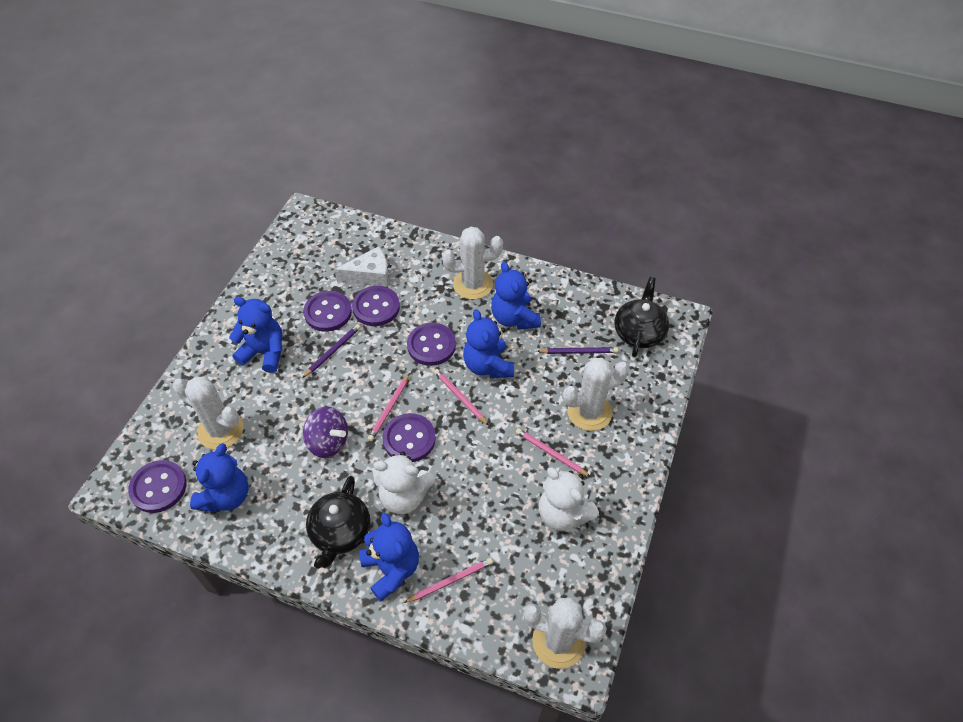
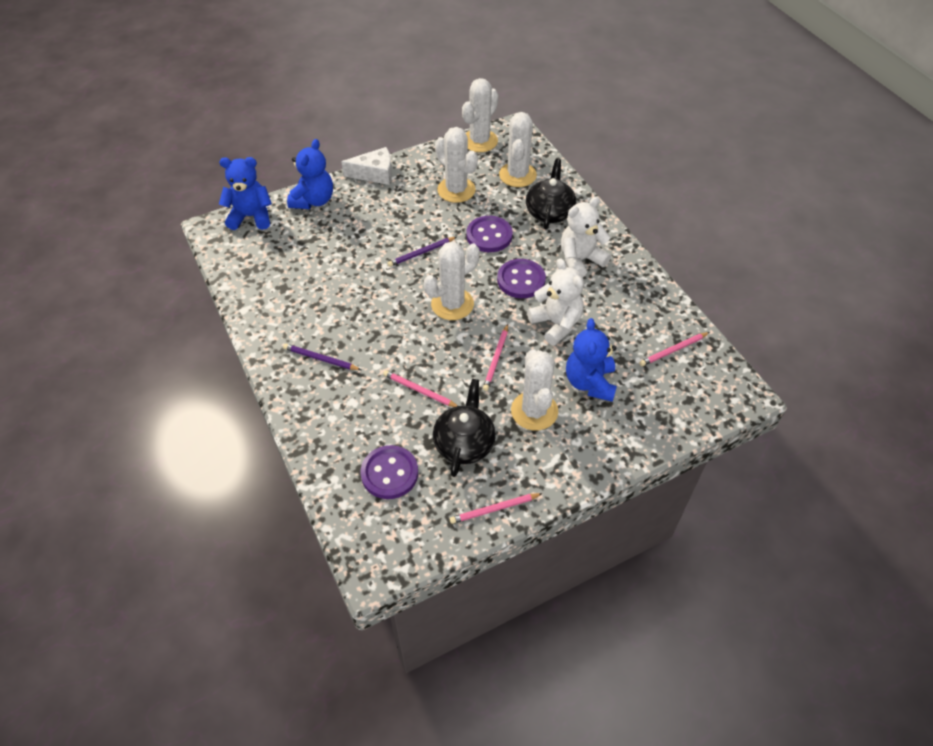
blue teddy bear: 5 -> 3
purple button: 5 -> 3
purple spinning top: 1 -> 0
white cactus: 4 -> 5

